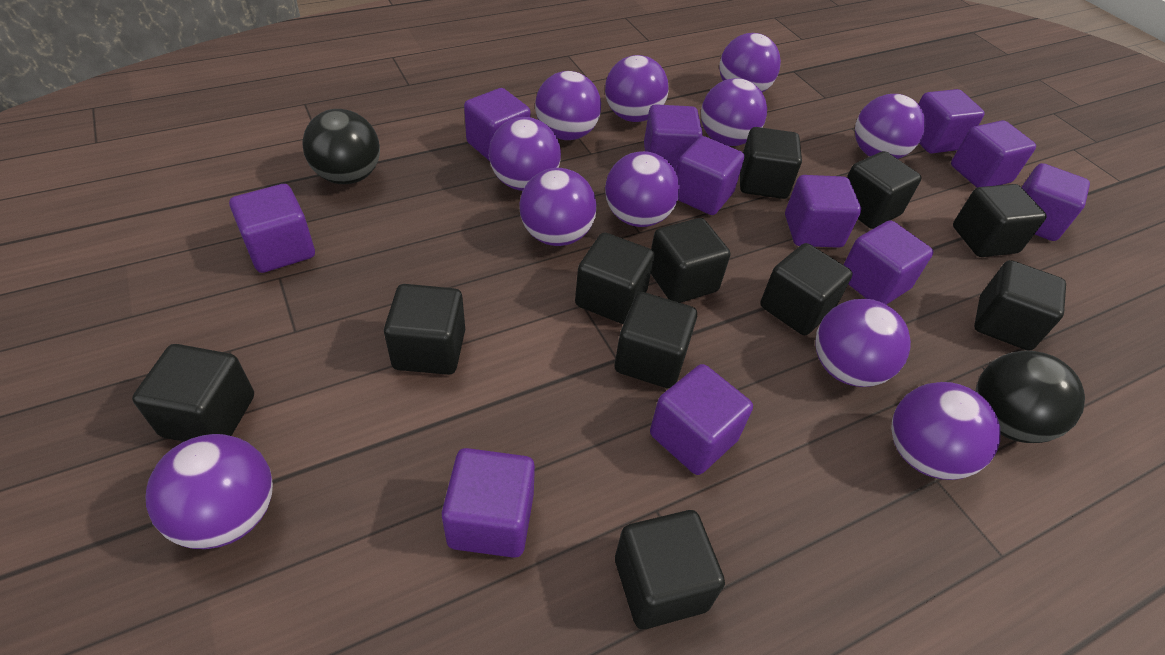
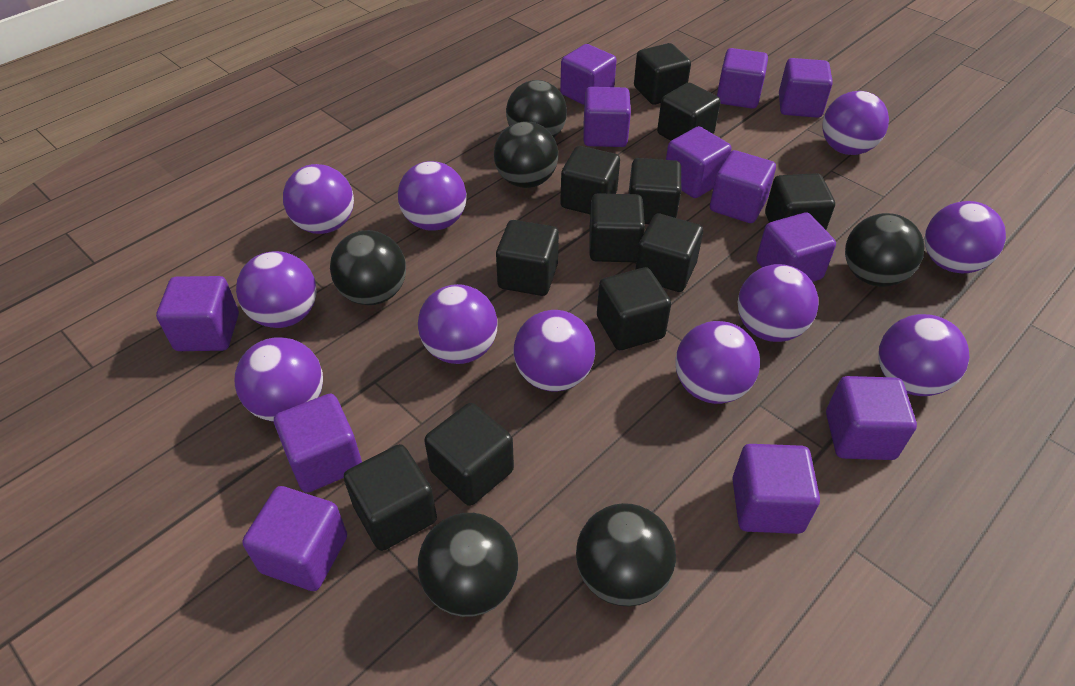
black ball: 2 -> 6
purple cube: 11 -> 12

